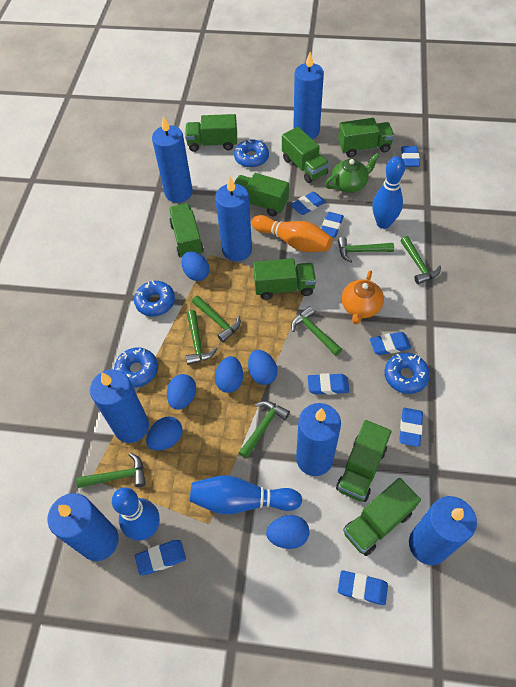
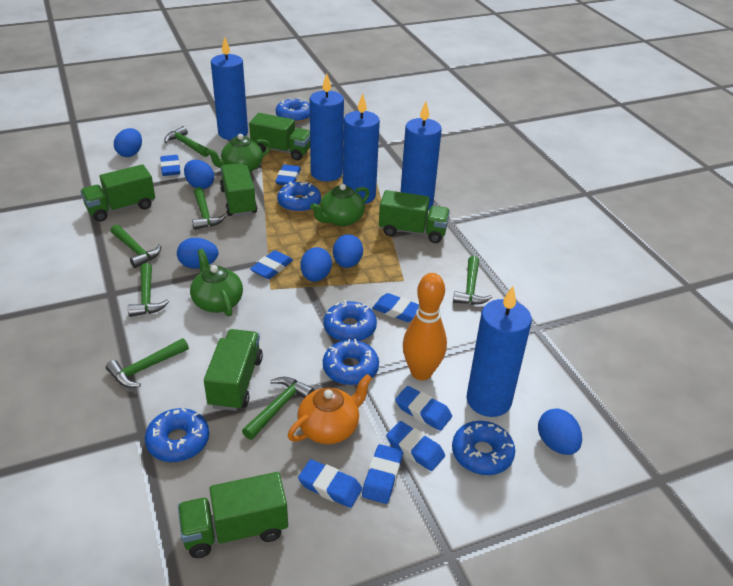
blue bowling pin: 3 -> 0
blue candle: 7 -> 5
blue donut: 4 -> 6
green teapot: 1 -> 3
green truck: 8 -> 6

